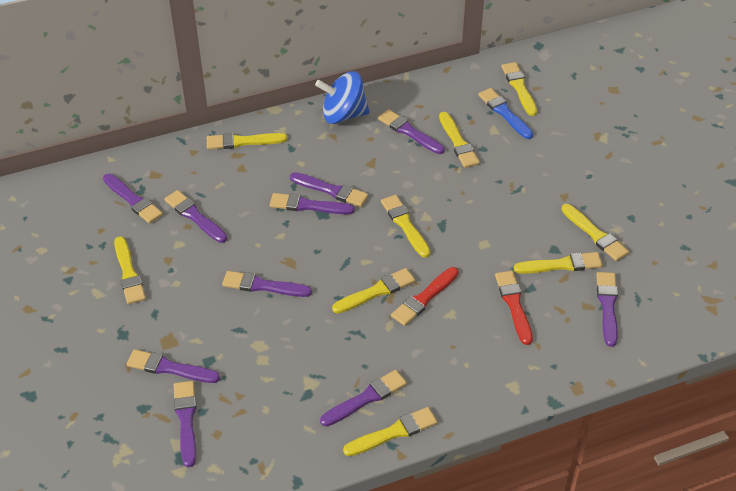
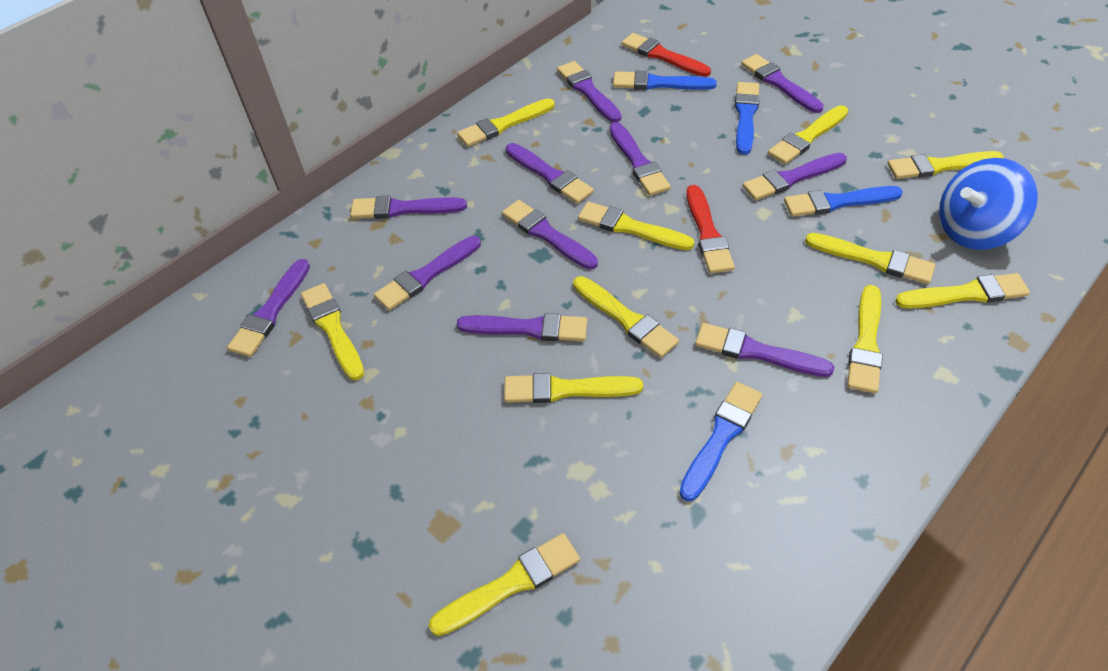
blue brush: 1 -> 4
purple brush: 10 -> 11
yellow brush: 9 -> 11

